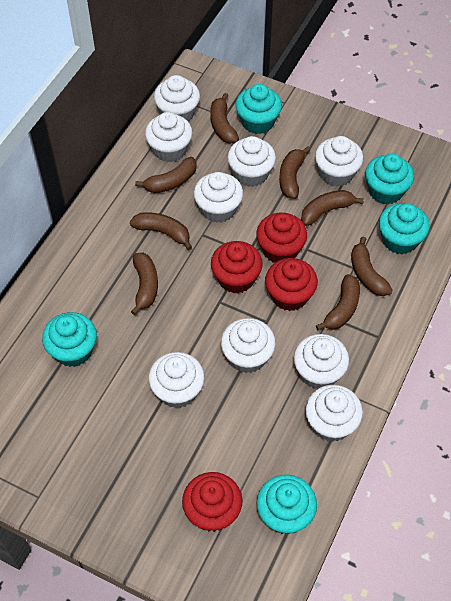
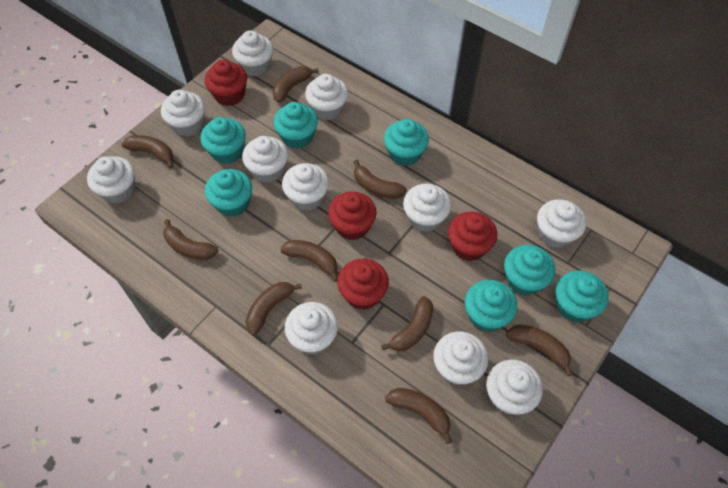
brown banana: 8 -> 9
turquoise cupcake: 5 -> 7
white cupcake: 9 -> 11

